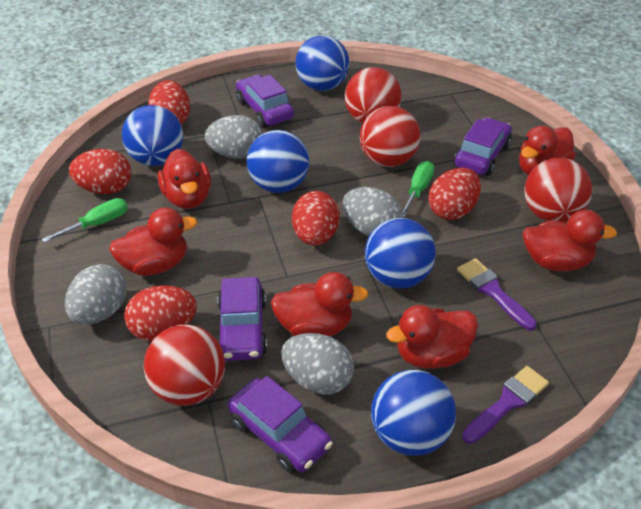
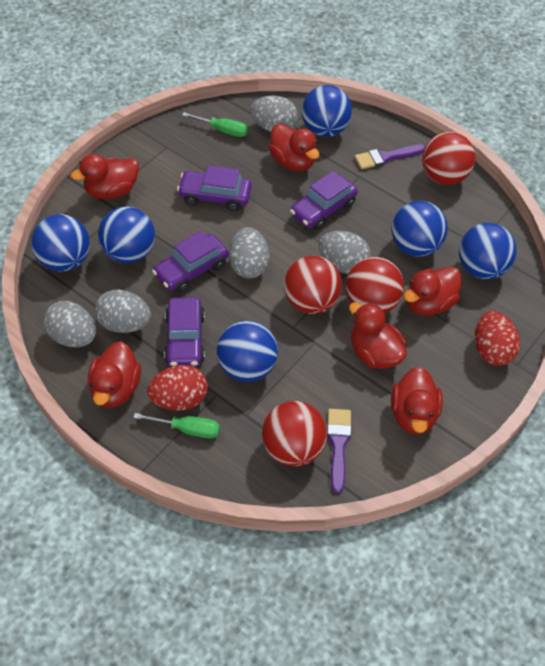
blue ball: 5 -> 6
grey egg: 4 -> 5
red egg: 5 -> 2

